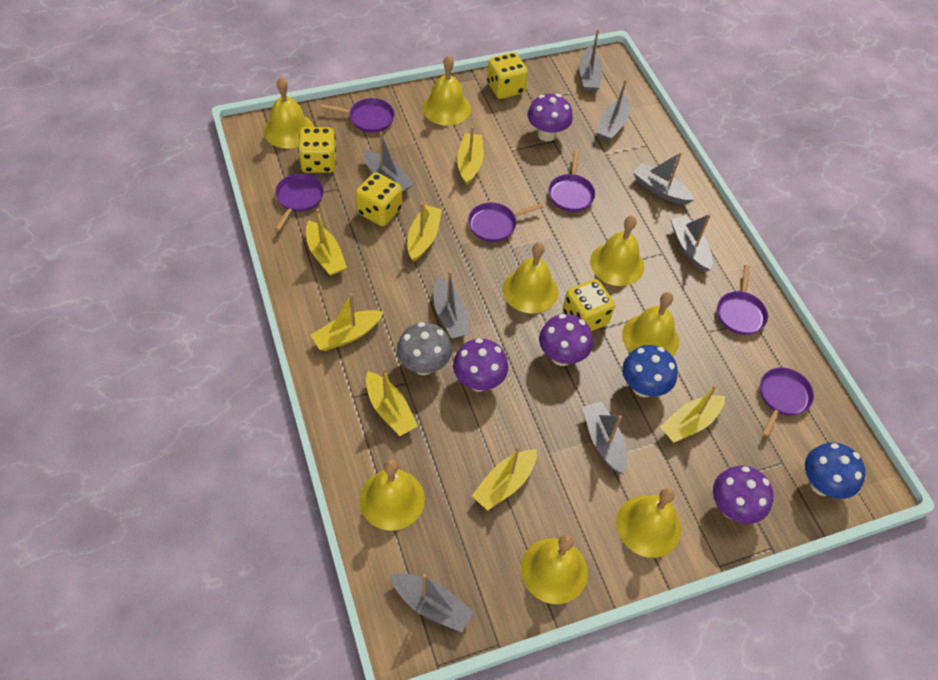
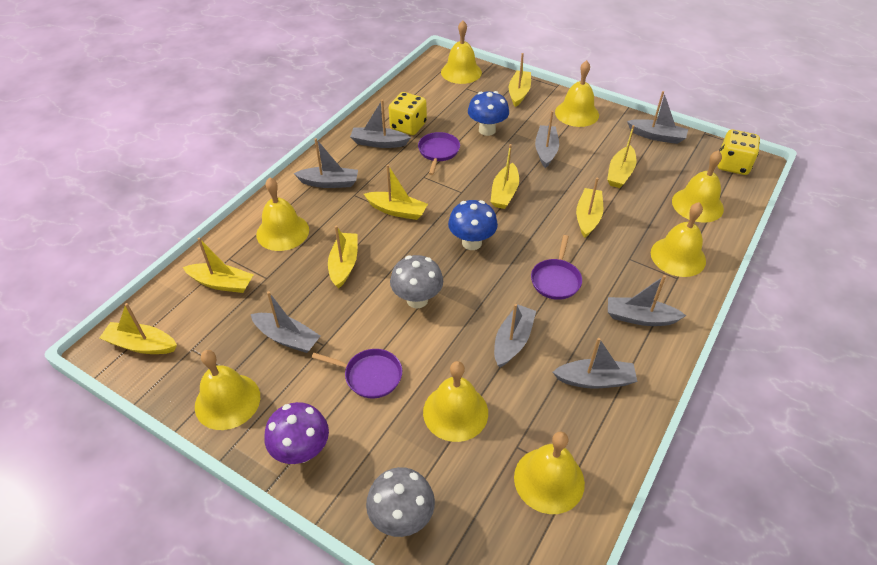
grey mushroom: 1 -> 2
purple mushroom: 4 -> 1
purple pan: 6 -> 3
yellow boat: 7 -> 8
yellow dice: 4 -> 2

